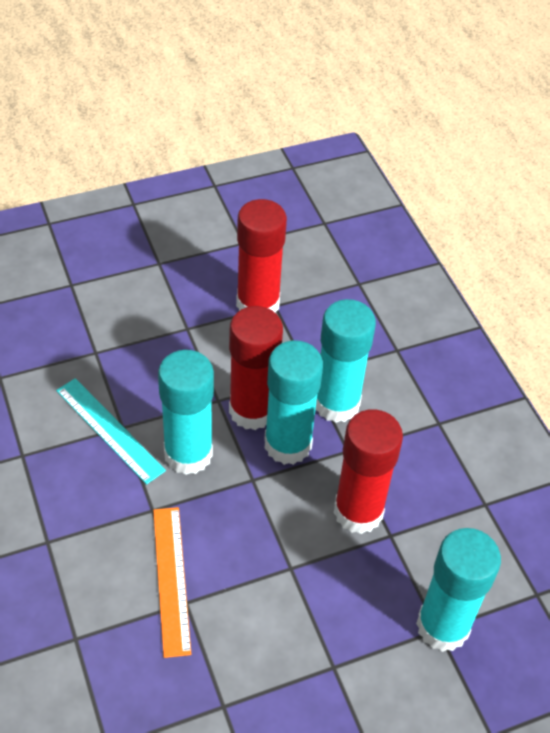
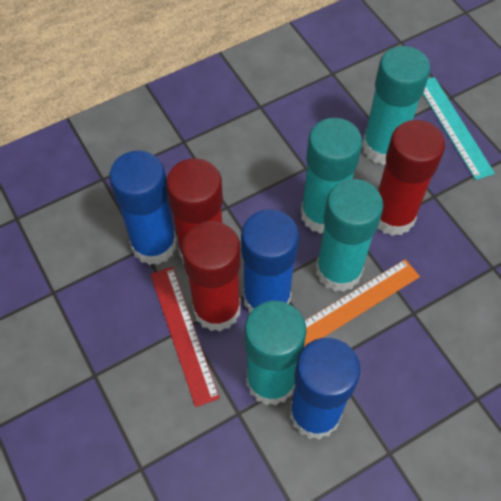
blue glue stick: 0 -> 3
red ruler: 0 -> 1

